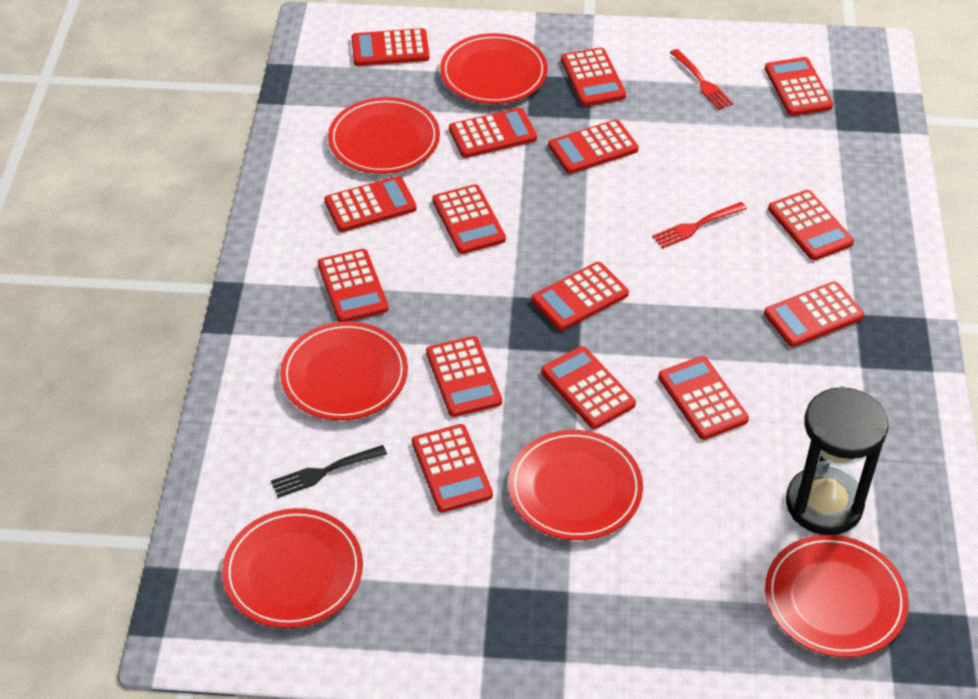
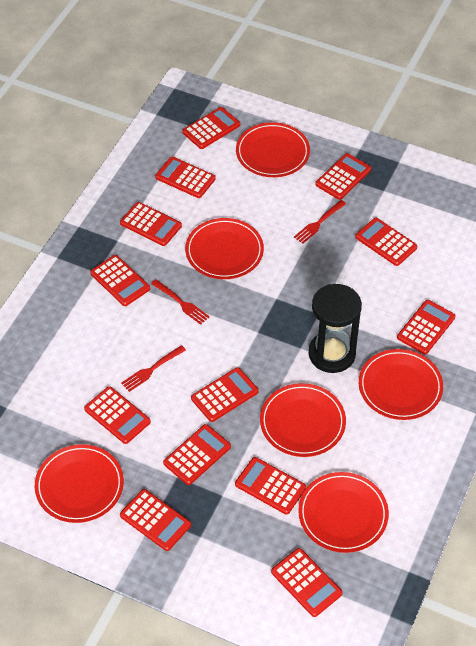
black fork: 1 -> 0
red calculator: 15 -> 13
red fork: 2 -> 3

